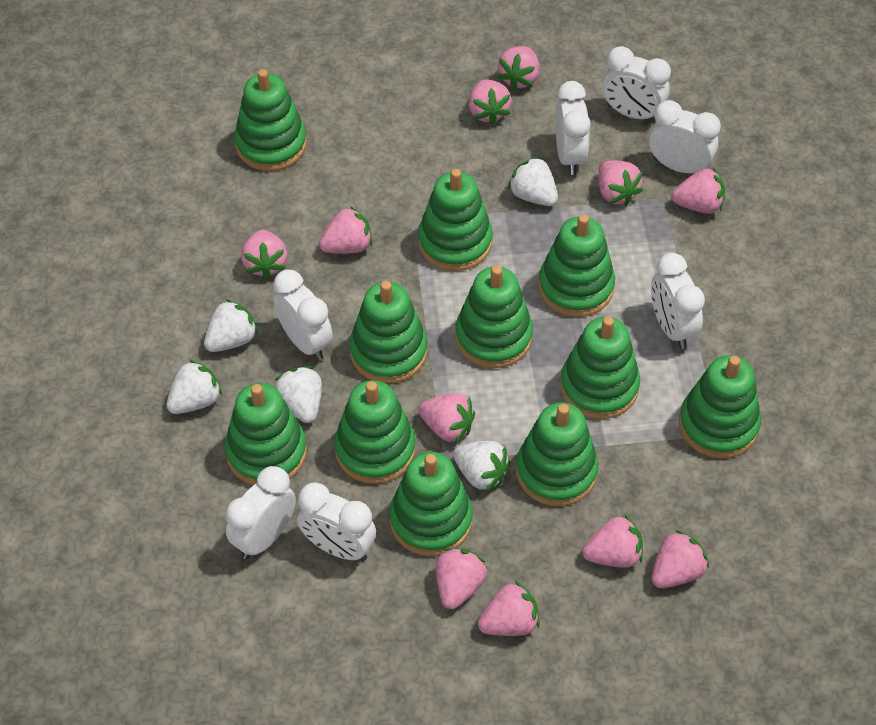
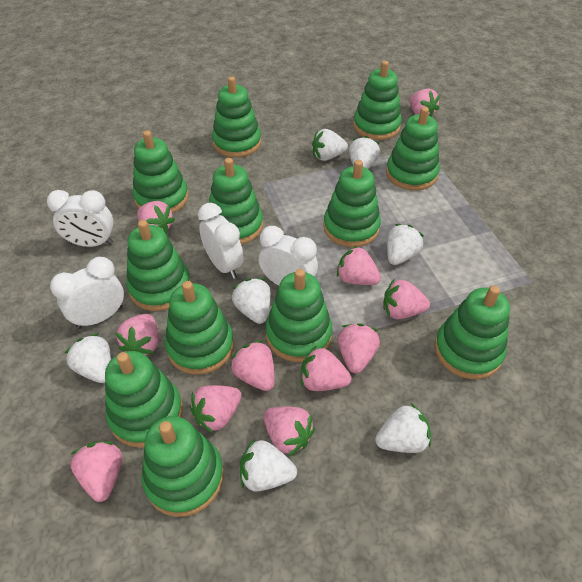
green stacking toy: 11 -> 12
white clock: 7 -> 4
white strawberry: 5 -> 7

